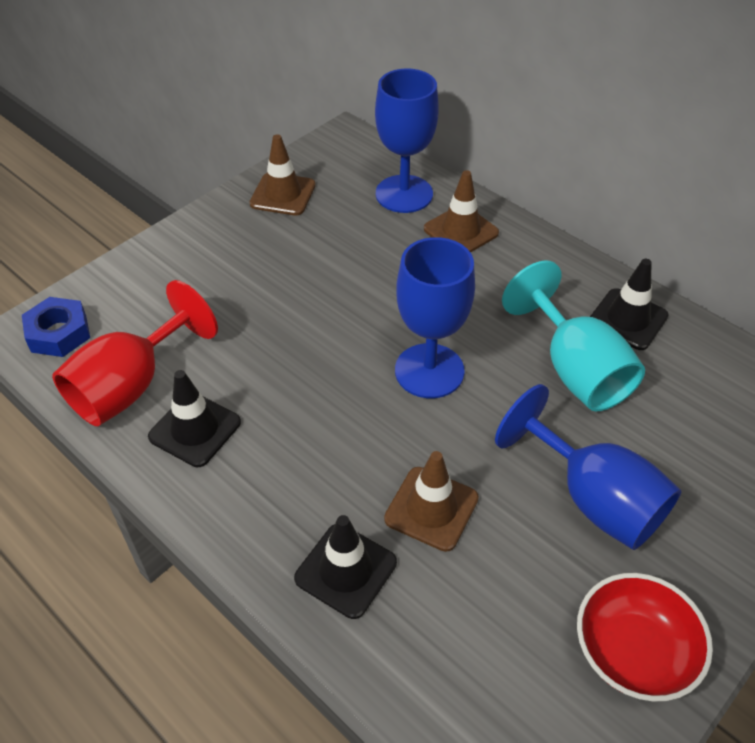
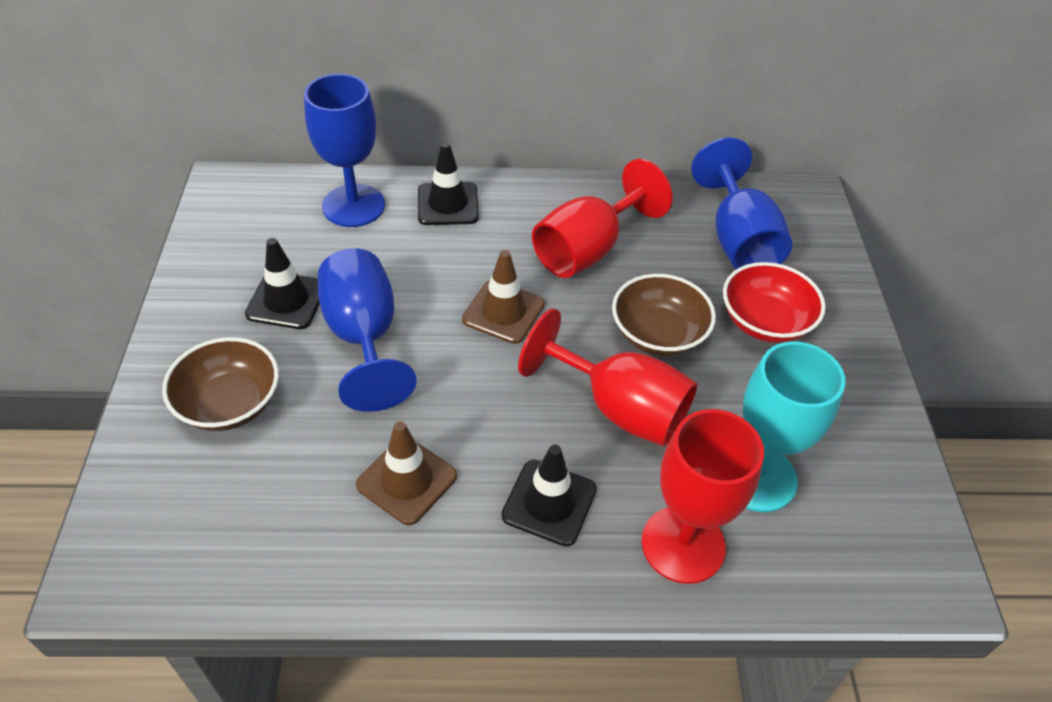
blue nut: 1 -> 0
brown bowl: 0 -> 2
brown traffic cone: 3 -> 2
red goblet: 1 -> 3

